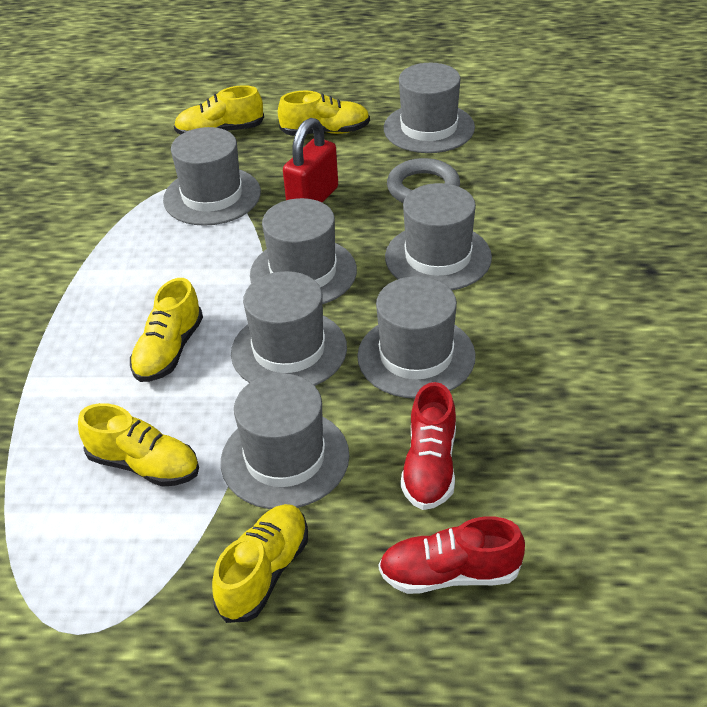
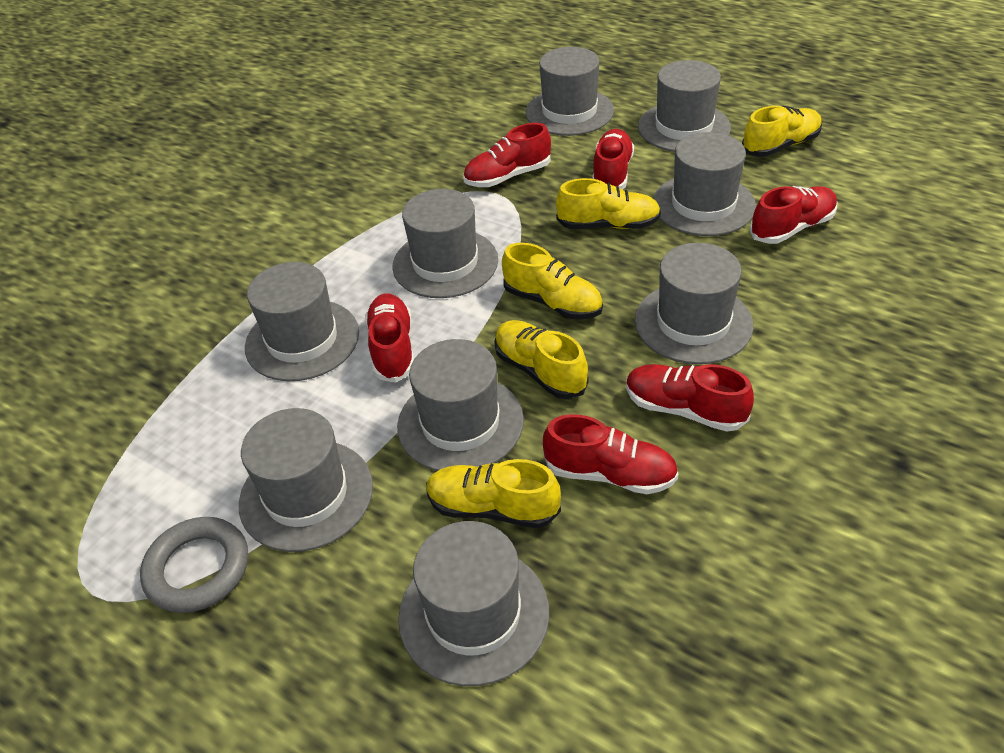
grey hat: 7 -> 9
red padlock: 1 -> 0
red shoe: 2 -> 6

